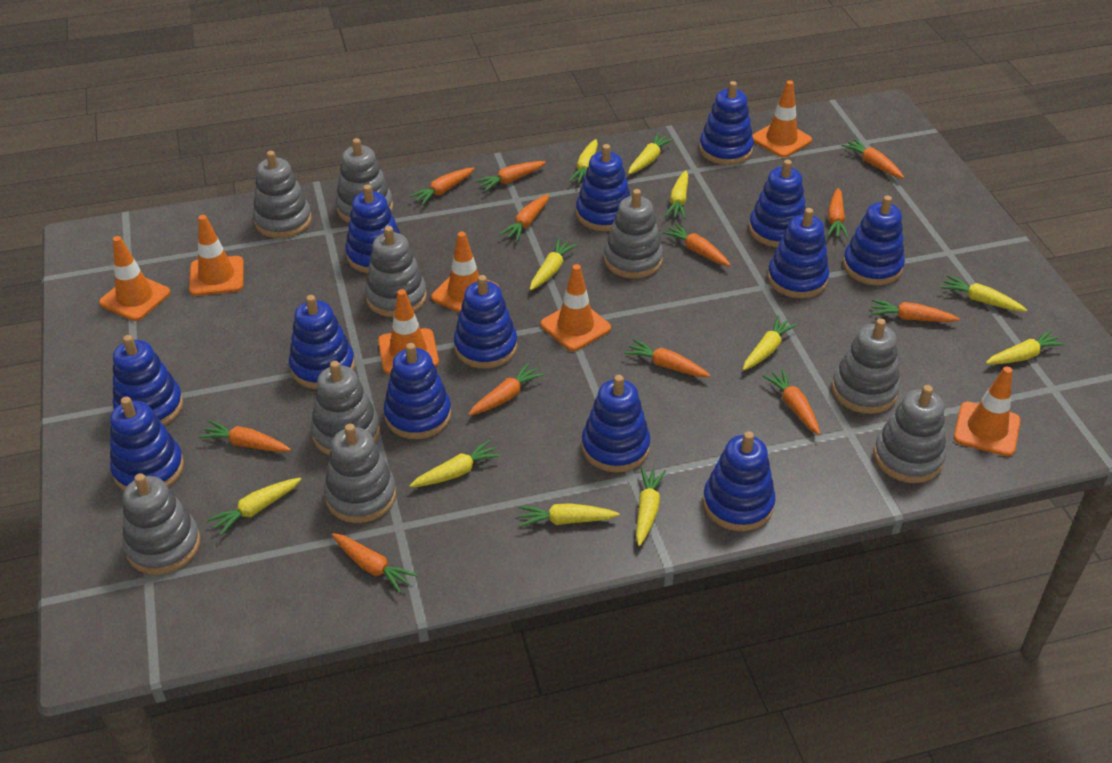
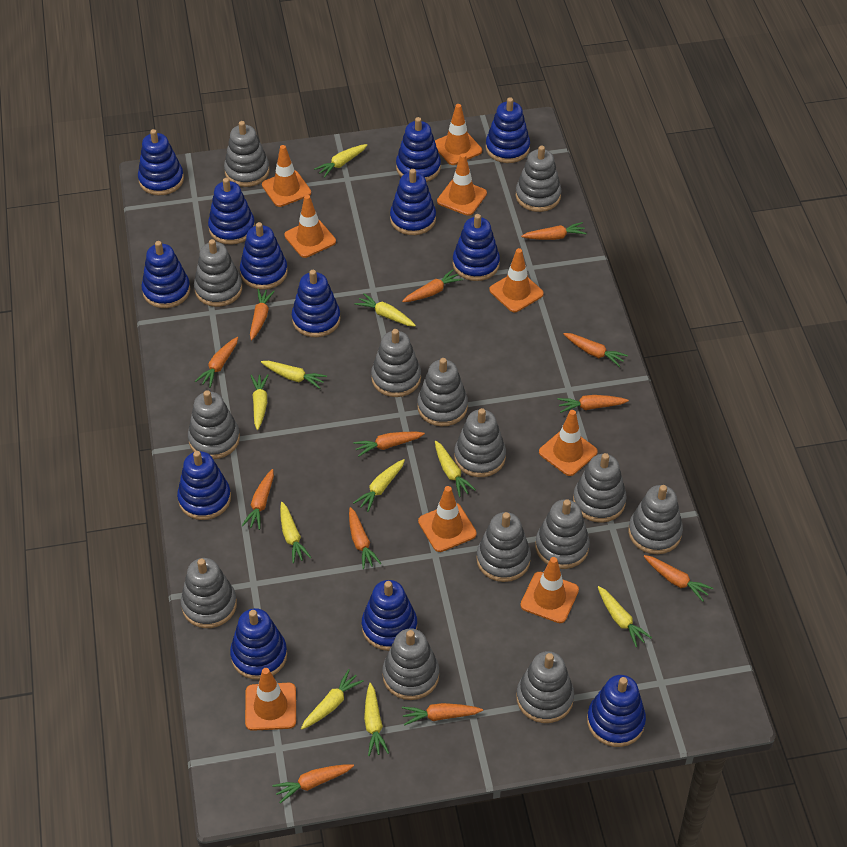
grey stacking toy: 9 -> 14
orange traffic cone: 7 -> 9
yellow carrot: 11 -> 10

